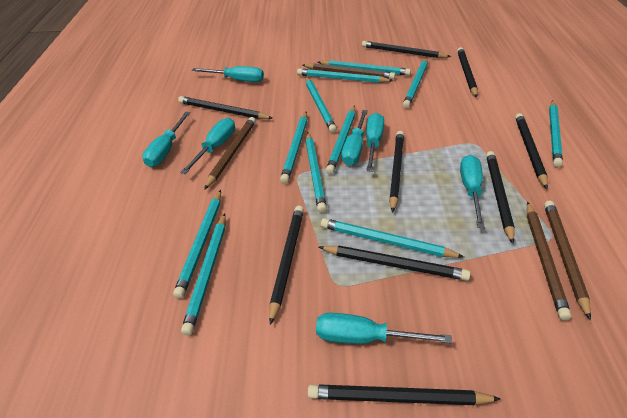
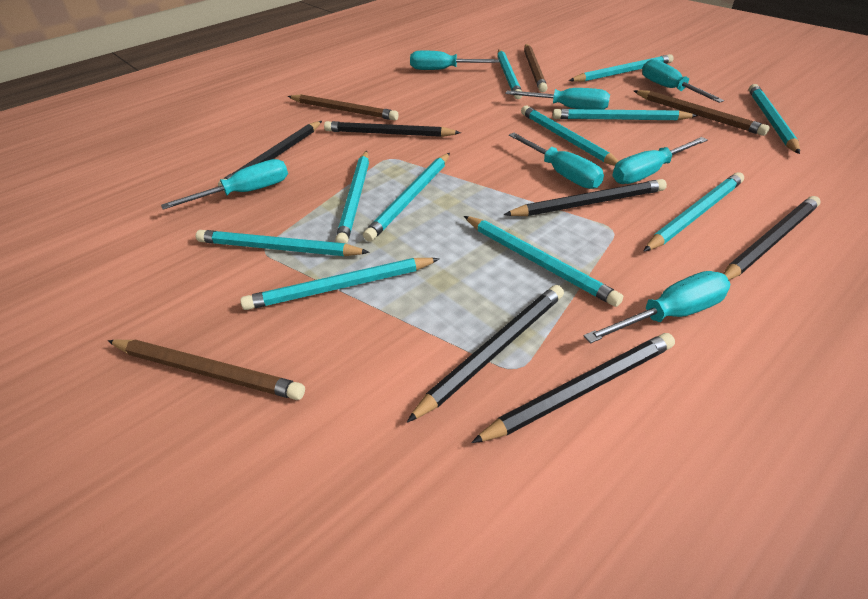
black pencil: 9 -> 6

